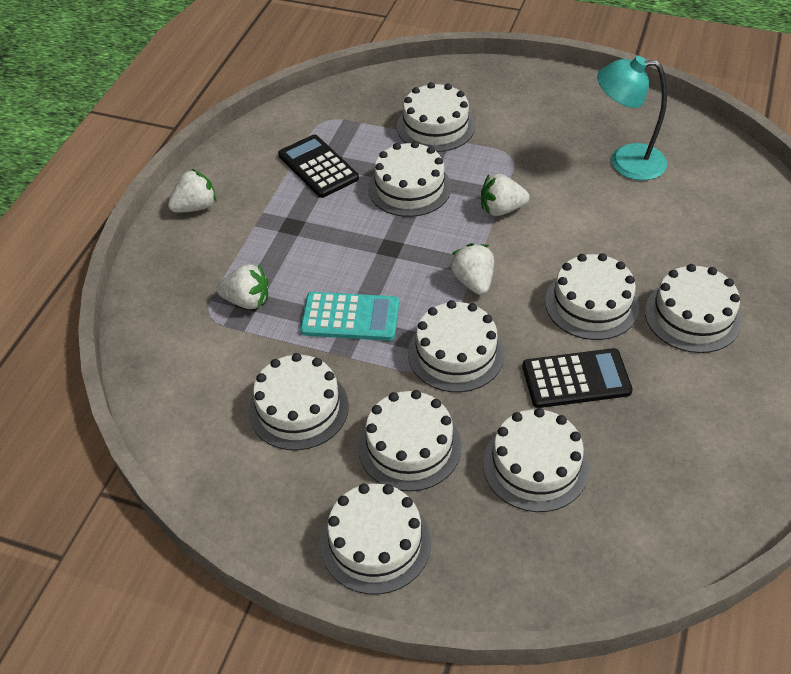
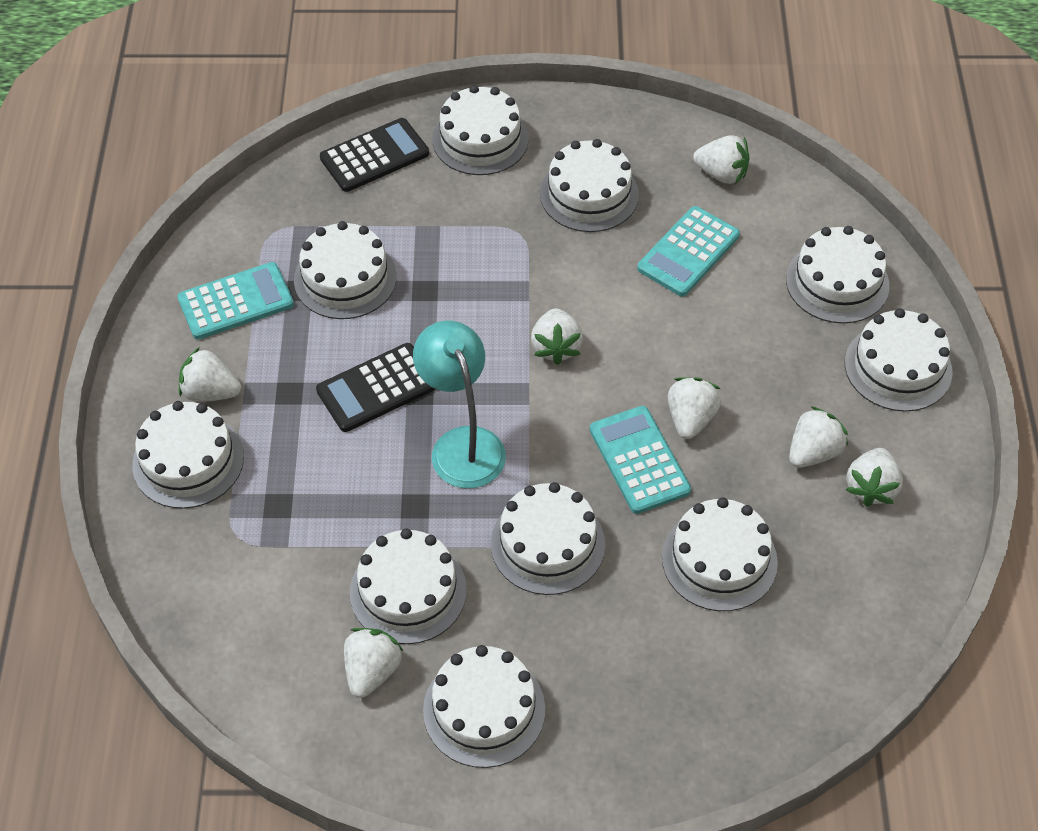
turquoise calculator: 1 -> 3
white cake: 9 -> 10
white strawberry: 4 -> 7

